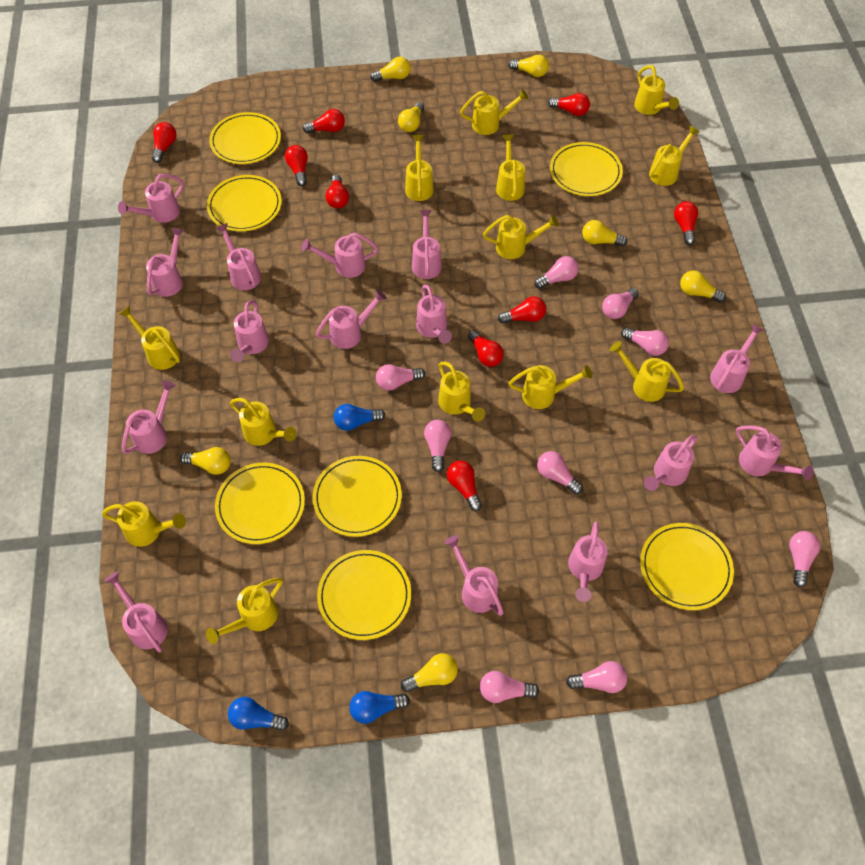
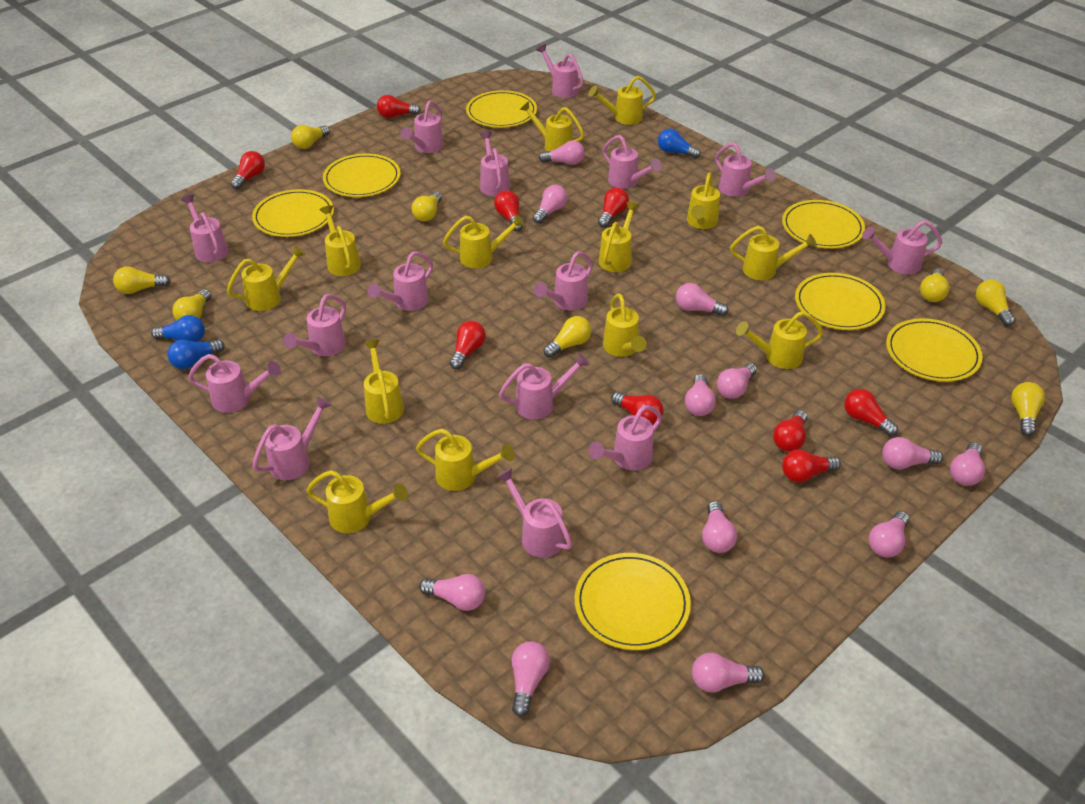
pink light bulb: 9 -> 12
yellow light bulb: 7 -> 8

